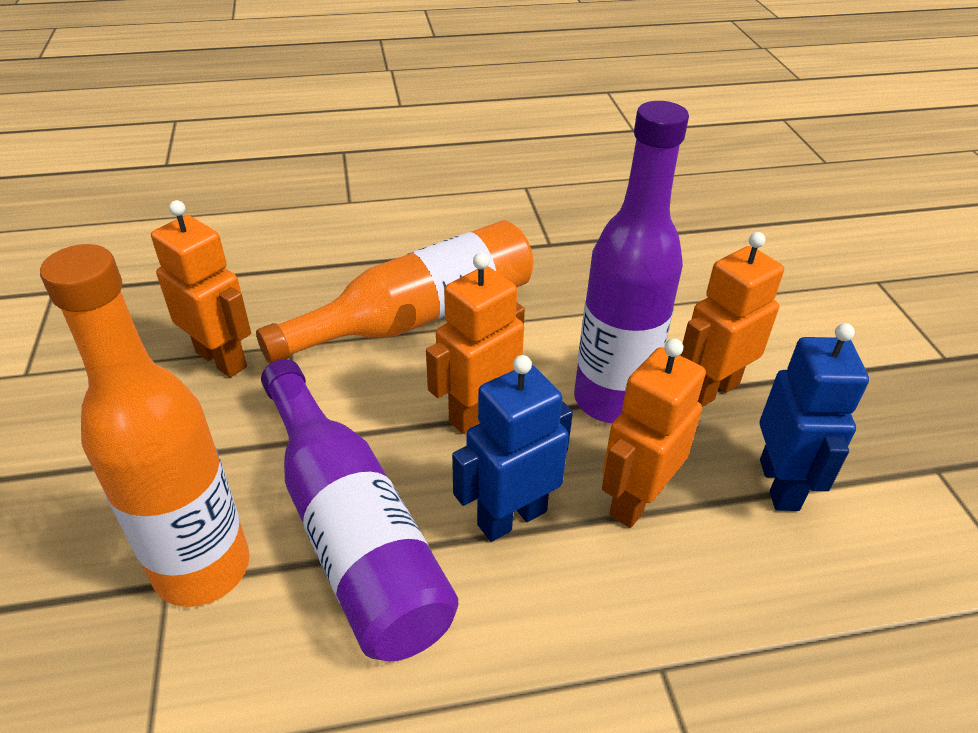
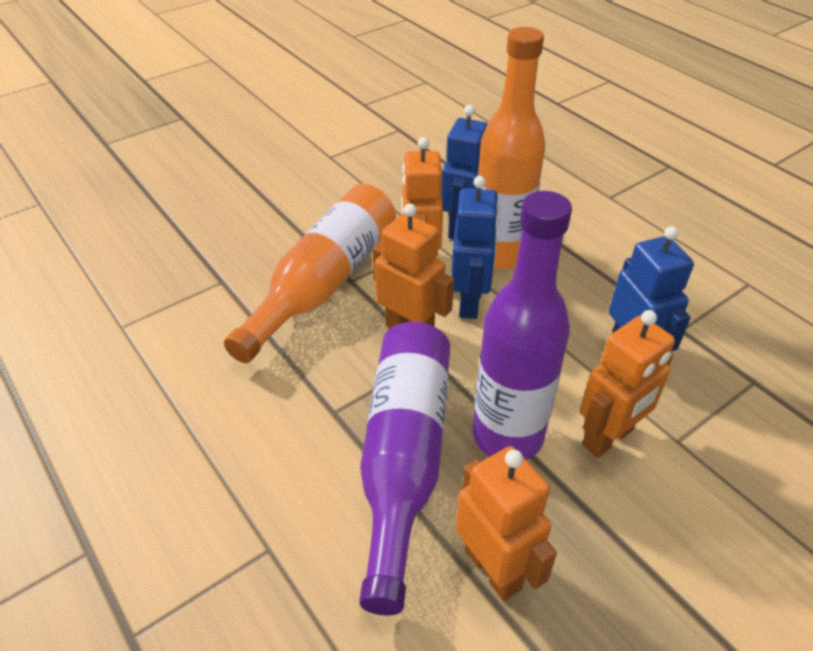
blue robot: 2 -> 3

